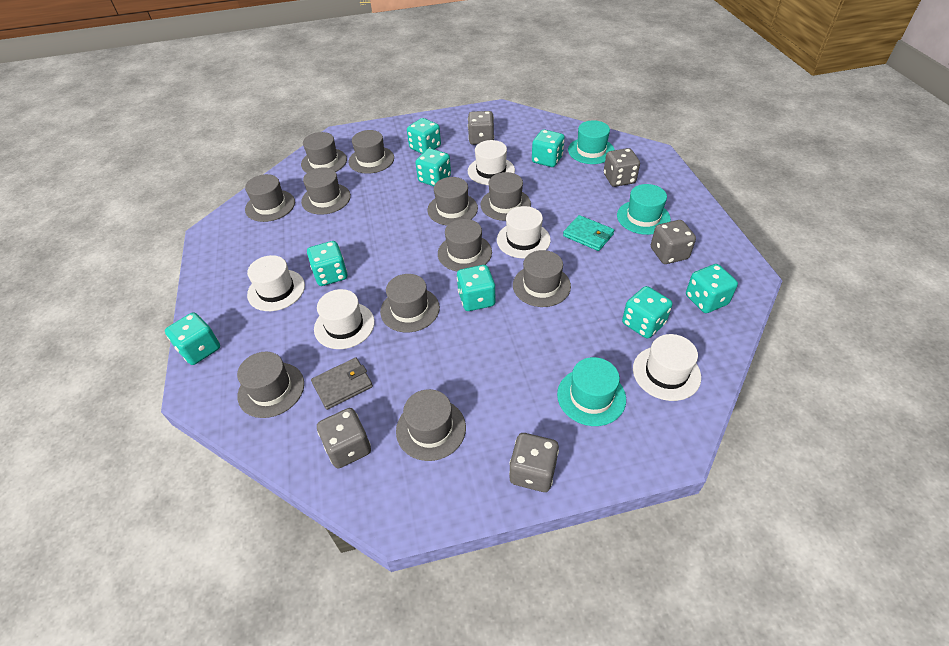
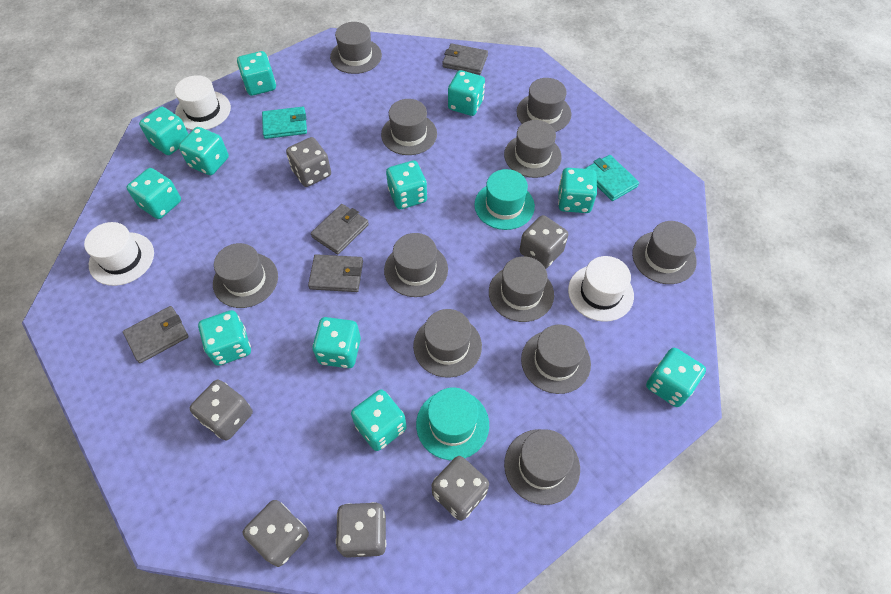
grey dice: 5 -> 6
grey wallet: 1 -> 4
turquoise dice: 8 -> 11
turquoise hat: 3 -> 2
turquoise wallet: 1 -> 2
white hat: 5 -> 3

